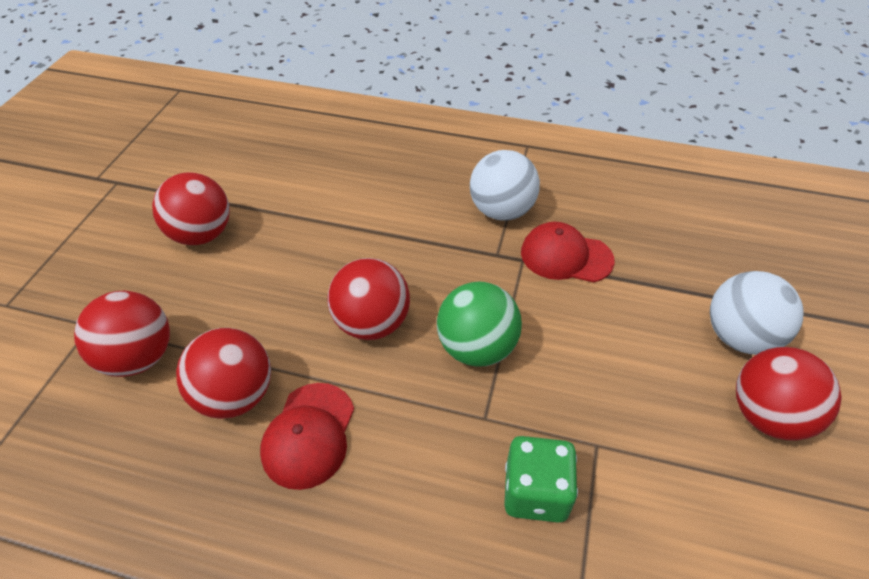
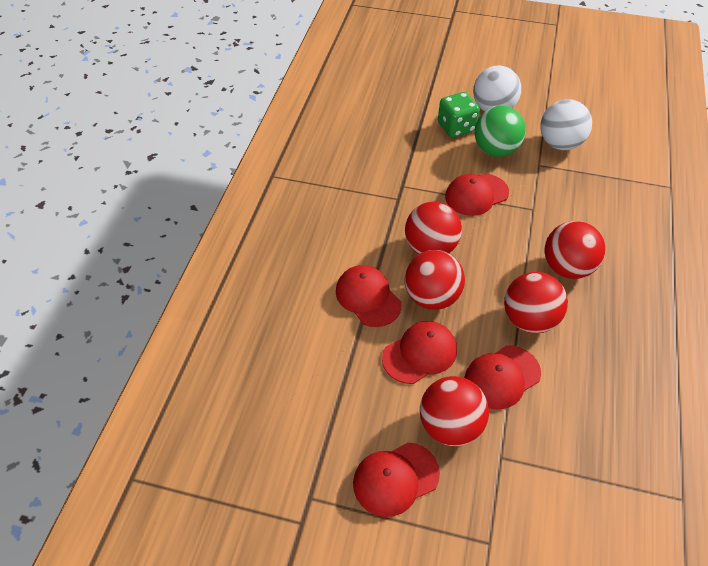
red cap: 2 -> 5

